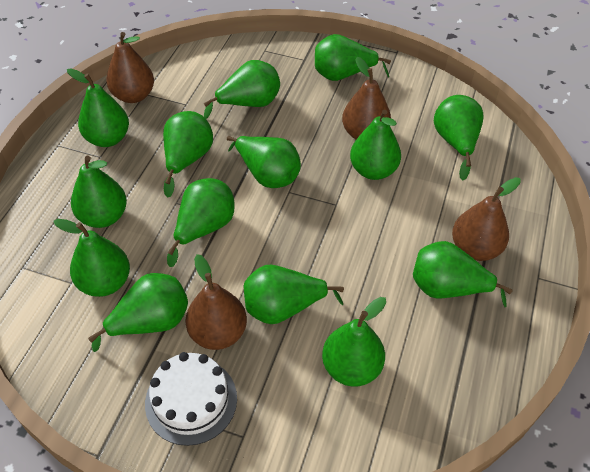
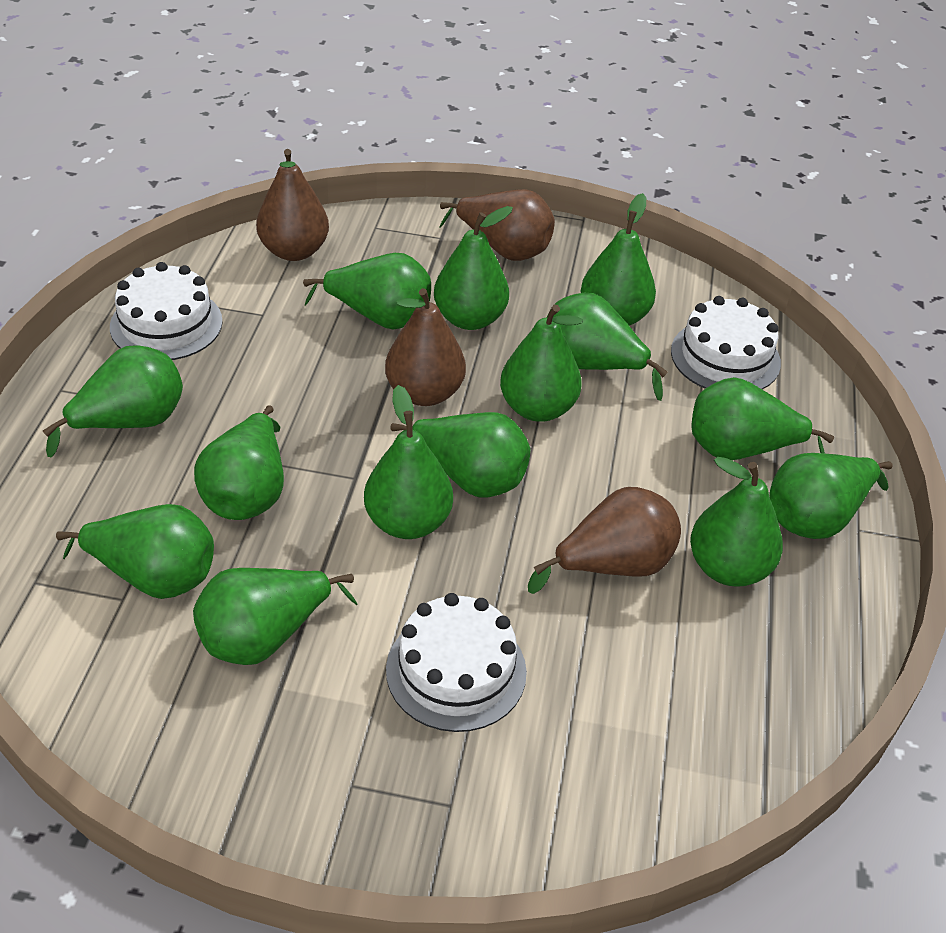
white cake: 1 -> 3

